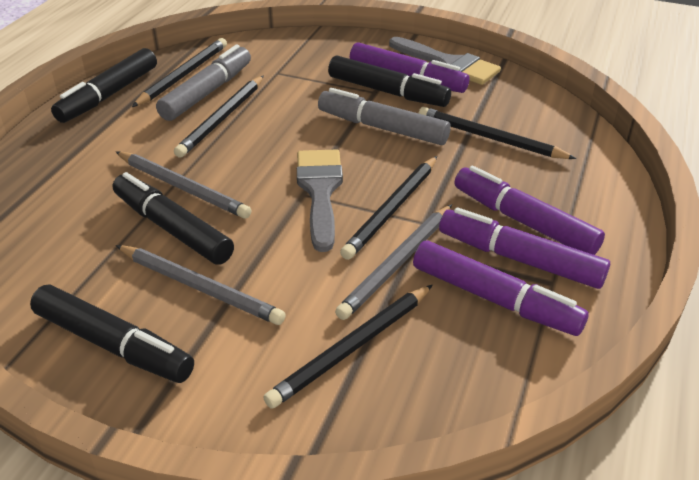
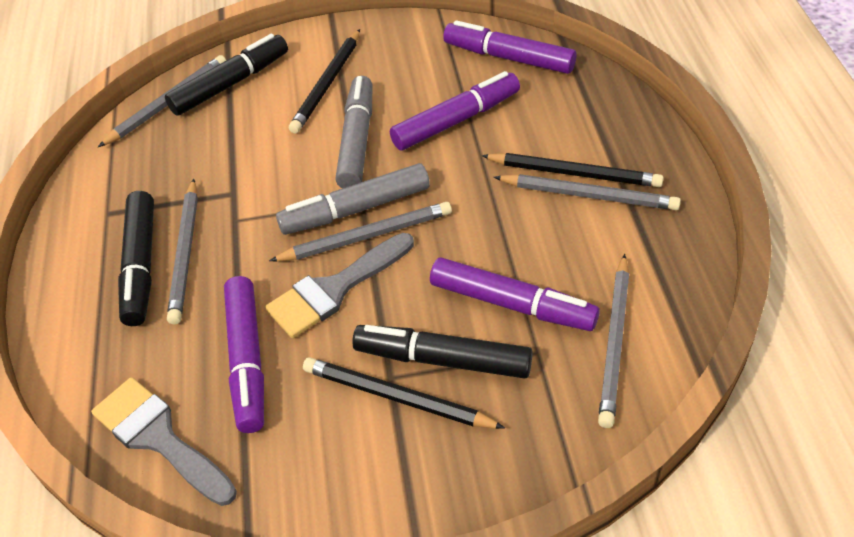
black marker: 4 -> 3
black pencil: 5 -> 3
grey pencil: 3 -> 5

